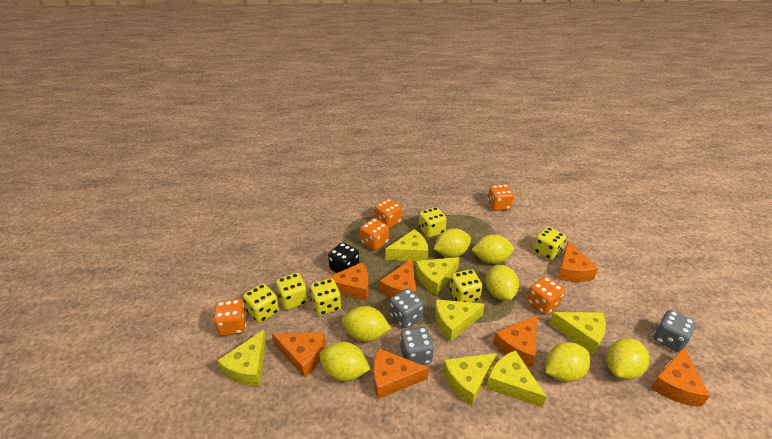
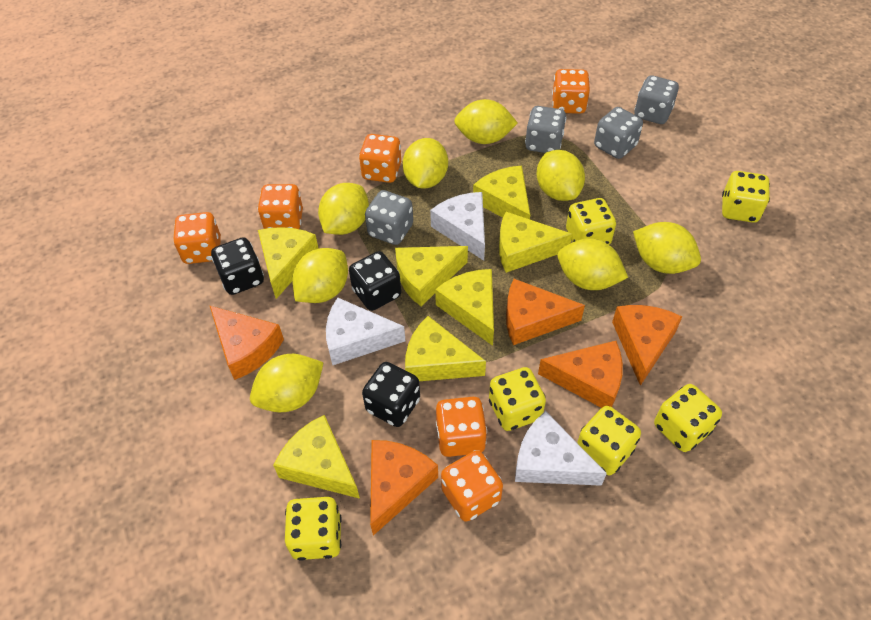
black dice: 1 -> 3
grey dice: 3 -> 4
orange cheese: 7 -> 5
orange dice: 5 -> 6
white cheese: 0 -> 3
yellow lemon: 7 -> 8

